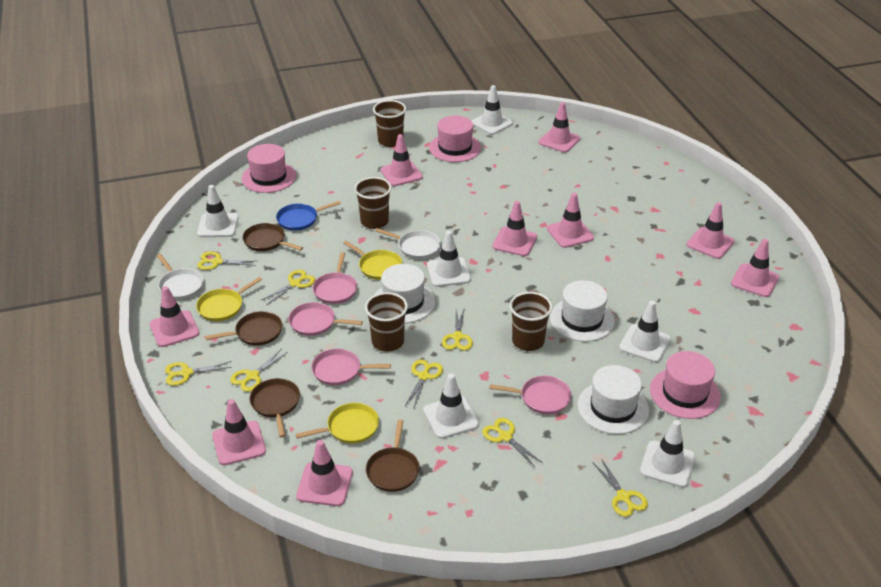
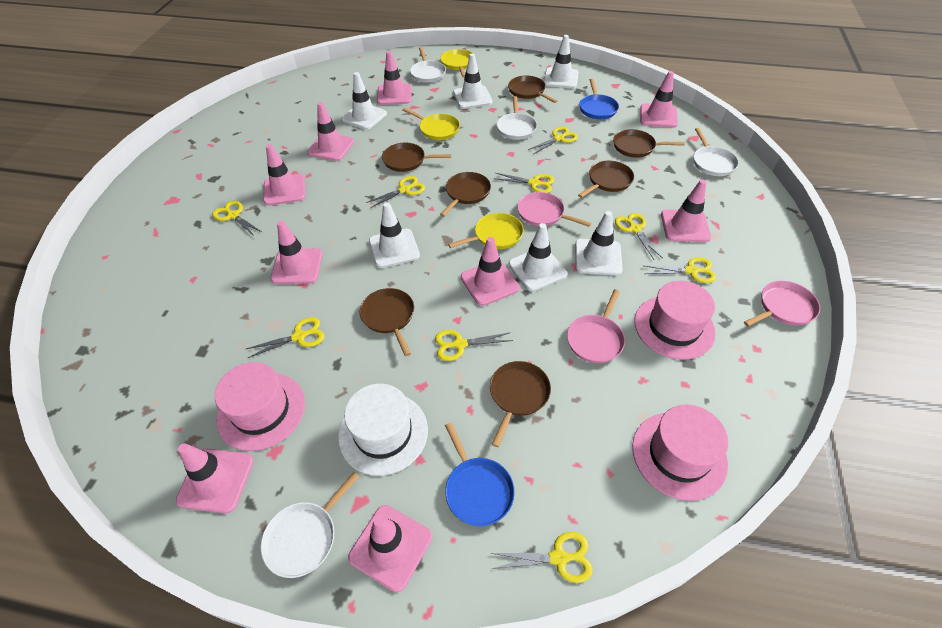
blue pan: 1 -> 2
brown cup: 4 -> 0
brown pan: 4 -> 7
pink pan: 4 -> 3
white hat: 3 -> 1
white pan: 2 -> 4
yellow scissors: 8 -> 9

